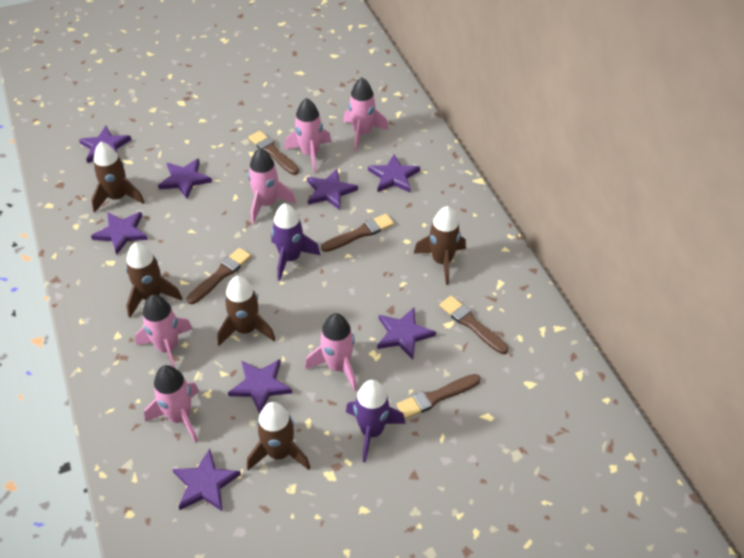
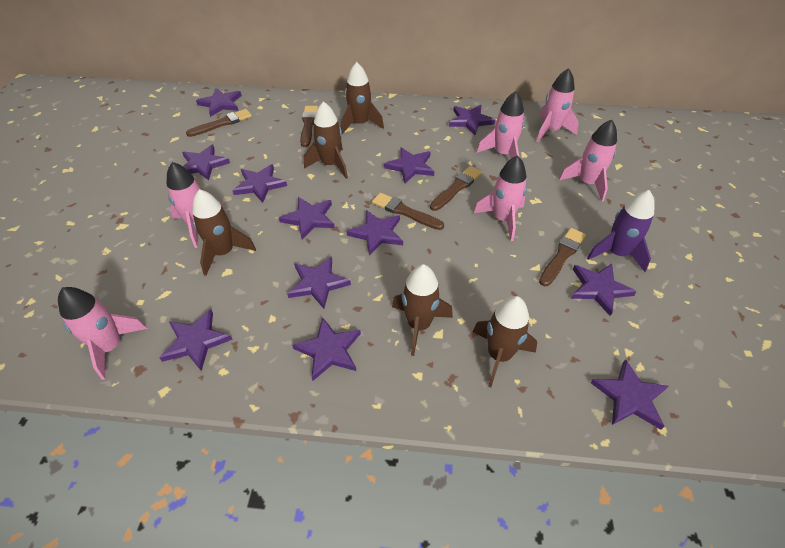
purple rocket: 2 -> 1
purple star: 8 -> 12

